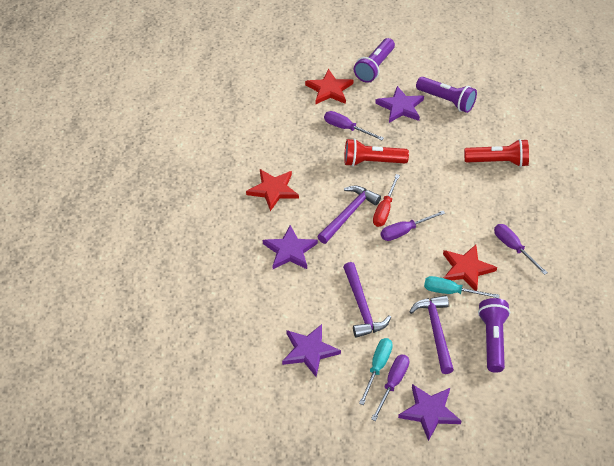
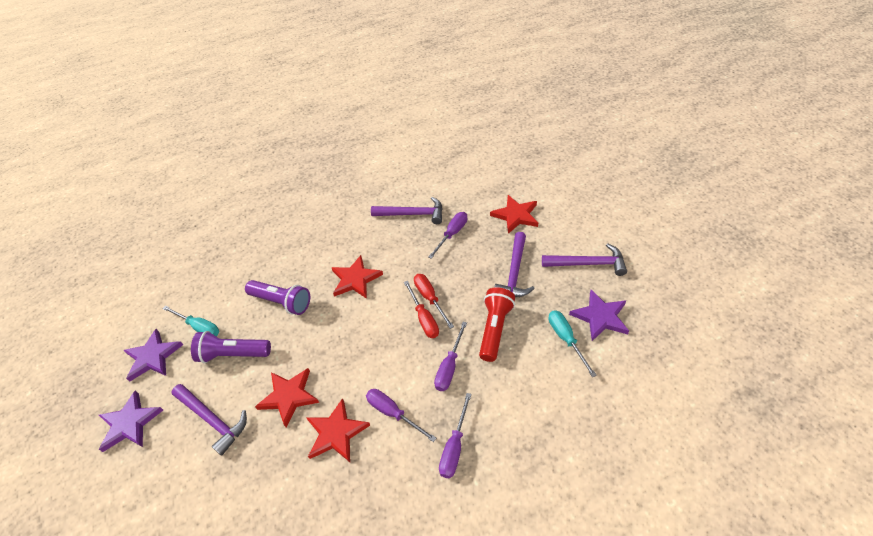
purple flashlight: 3 -> 2
purple hammer: 3 -> 4
purple star: 4 -> 3
red flashlight: 2 -> 1
red screwdriver: 1 -> 2
red star: 3 -> 4

